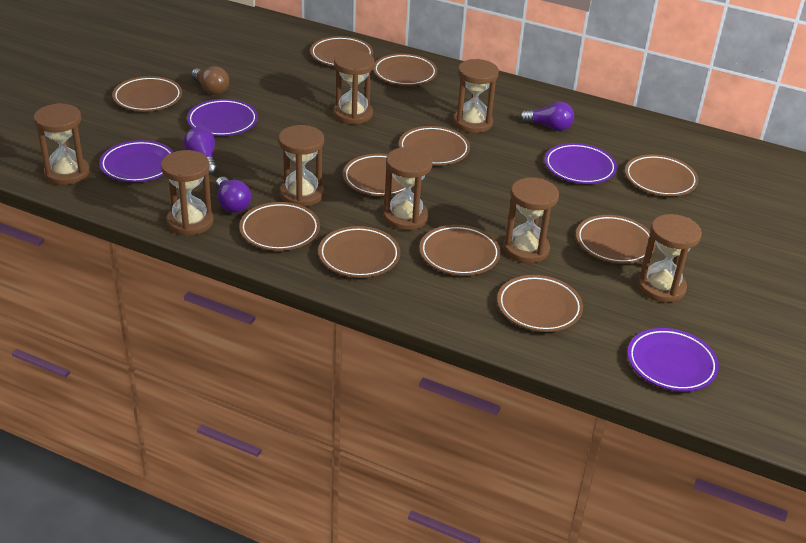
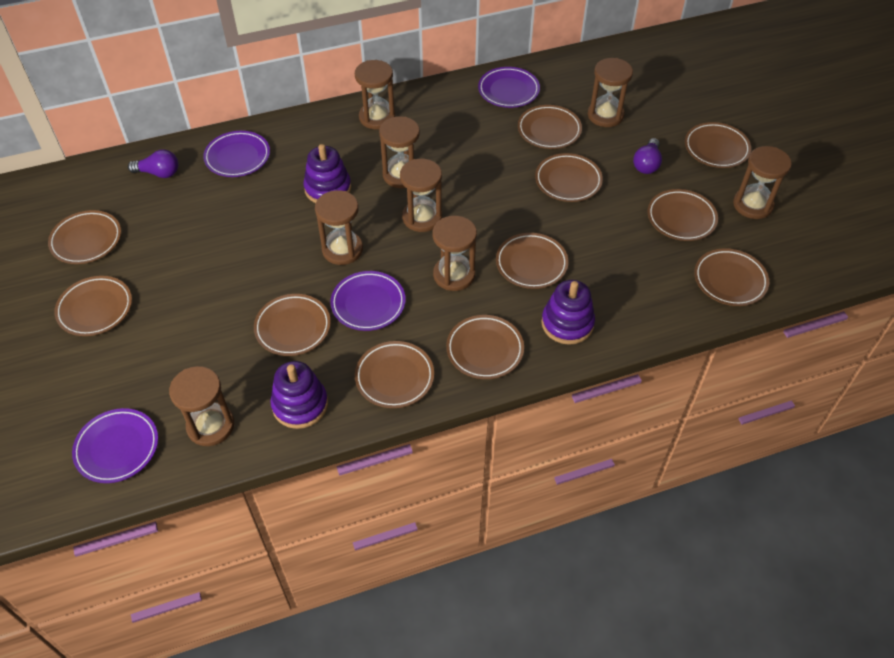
brown light bulb: 1 -> 0
purple light bulb: 3 -> 2
purple stacking toy: 0 -> 3

